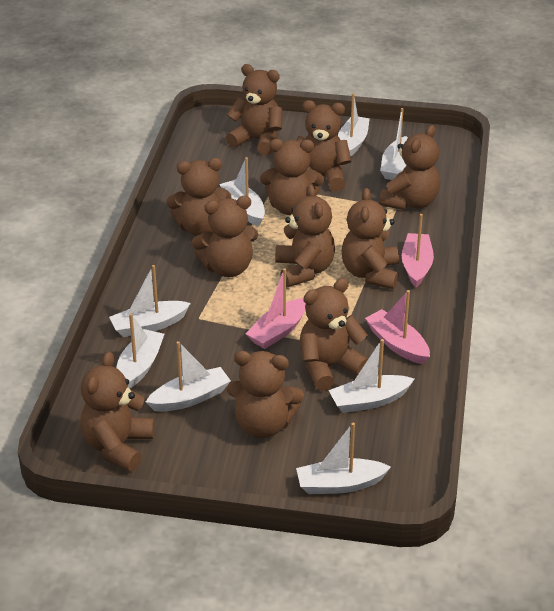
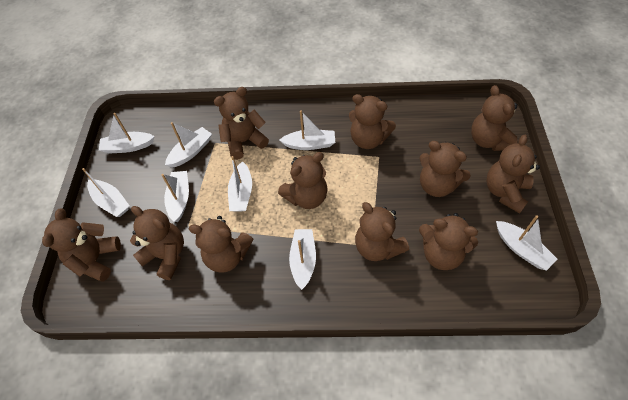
pink boat: 3 -> 0

